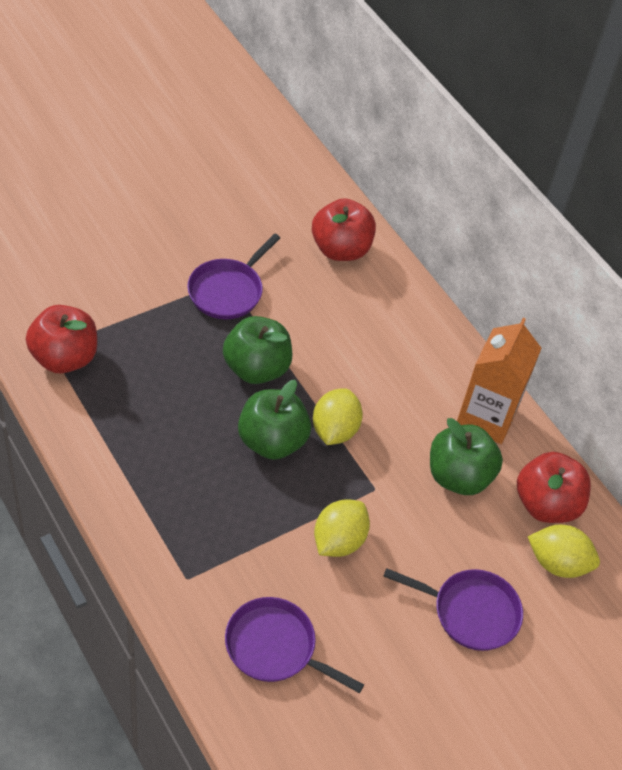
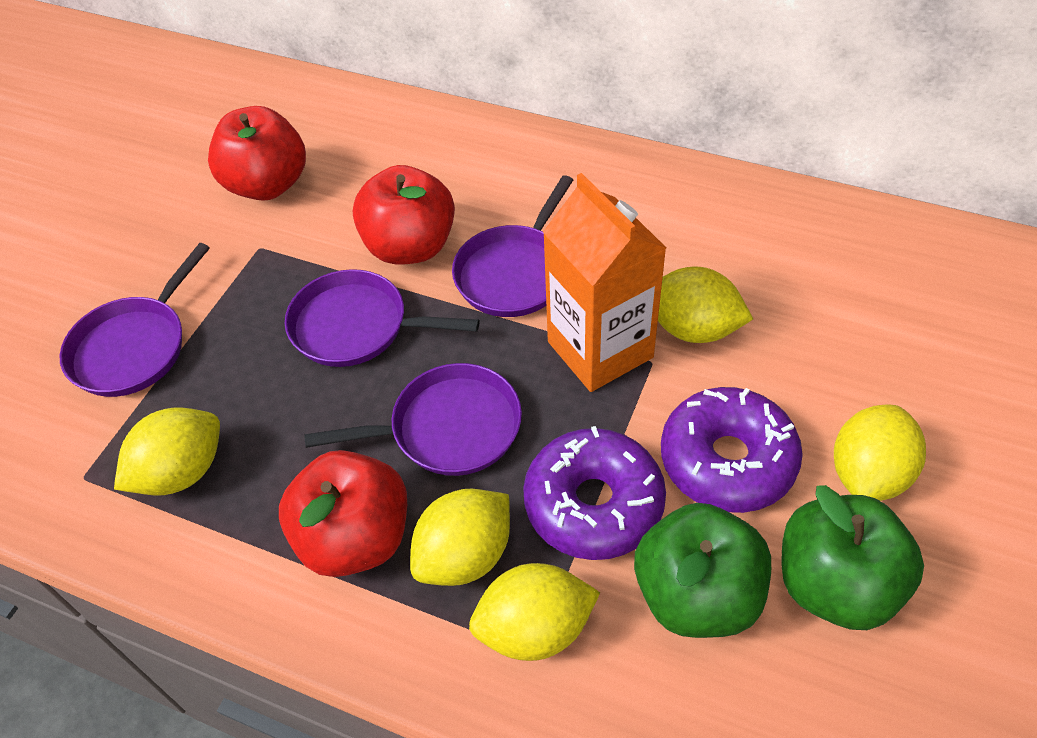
green apple: 3 -> 2
purple donut: 0 -> 2
purple pan: 3 -> 4
yellow lemon: 3 -> 5

